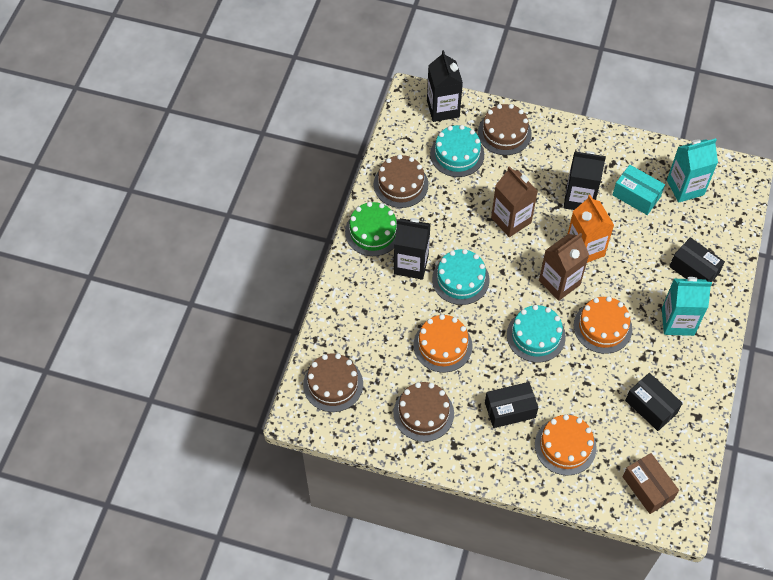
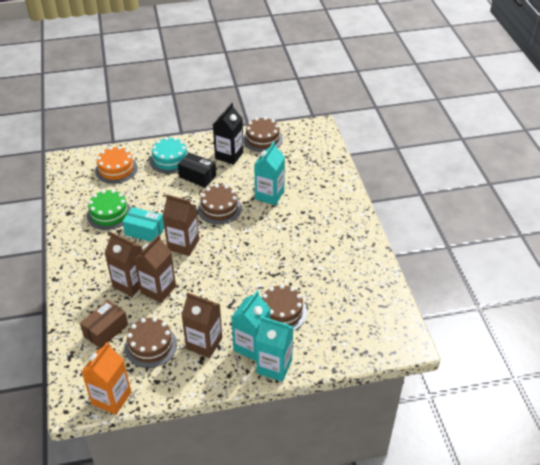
black box: 3 -> 1
black carton: 3 -> 1
brown carton: 2 -> 4
orange cake: 3 -> 1
turquoise cake: 3 -> 1
turquoise carton: 2 -> 3

